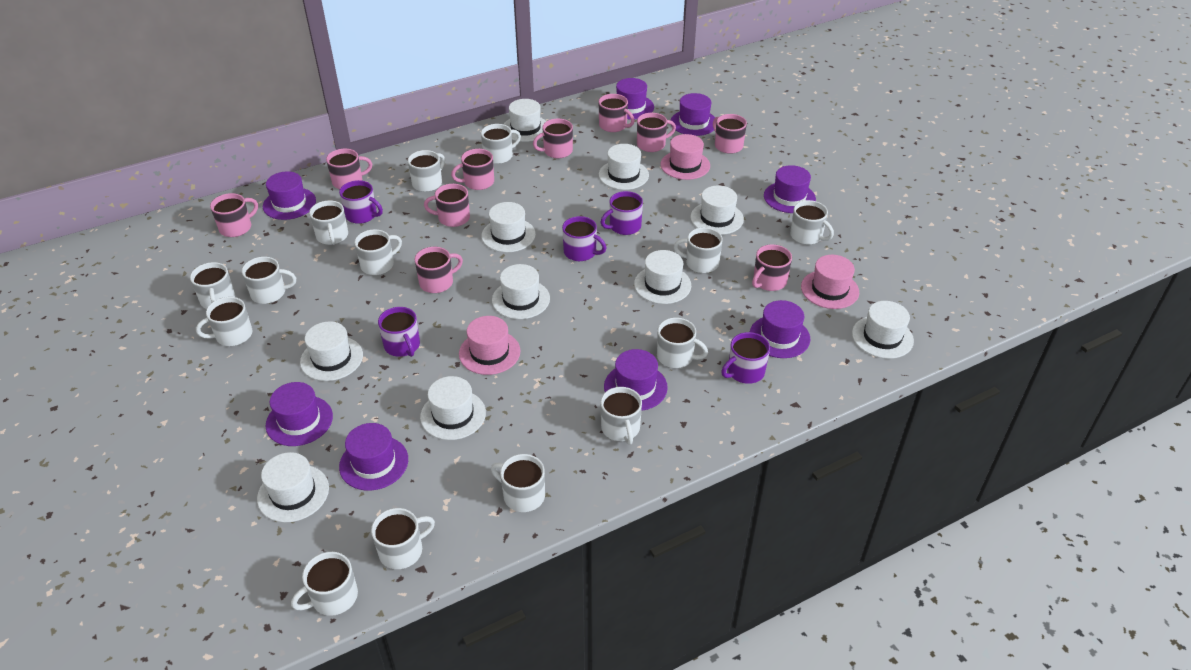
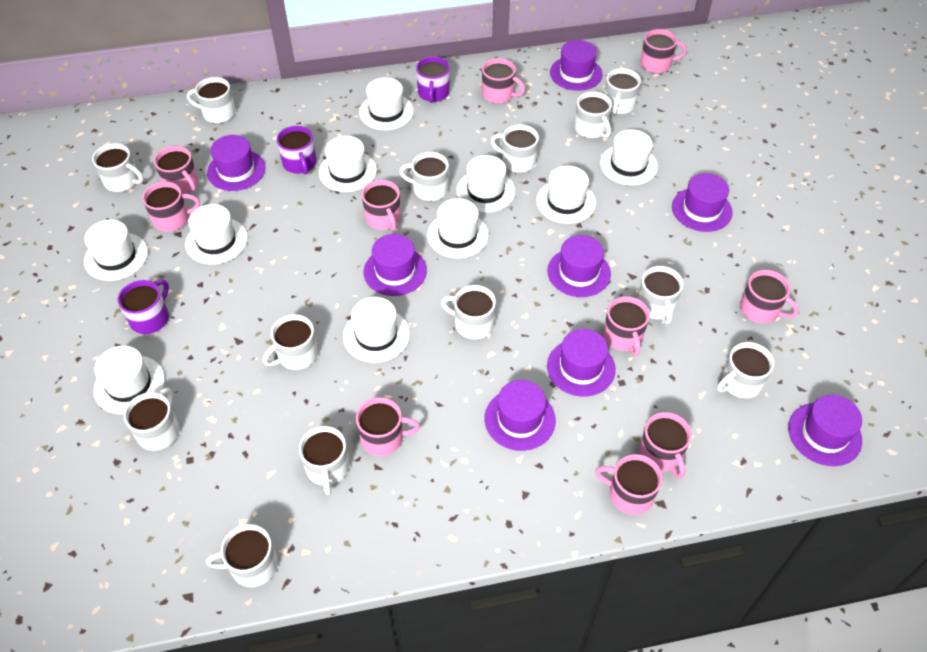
pink hat: 3 -> 0
purple mug: 5 -> 3
white mug: 14 -> 13

